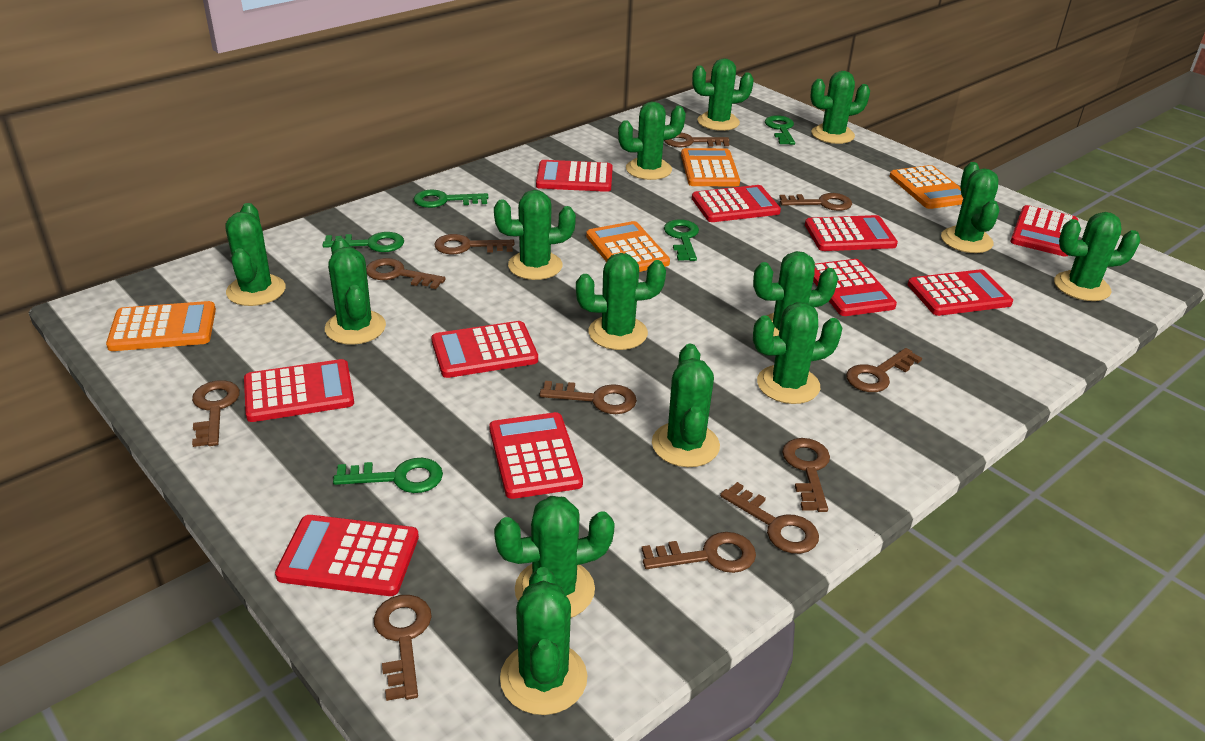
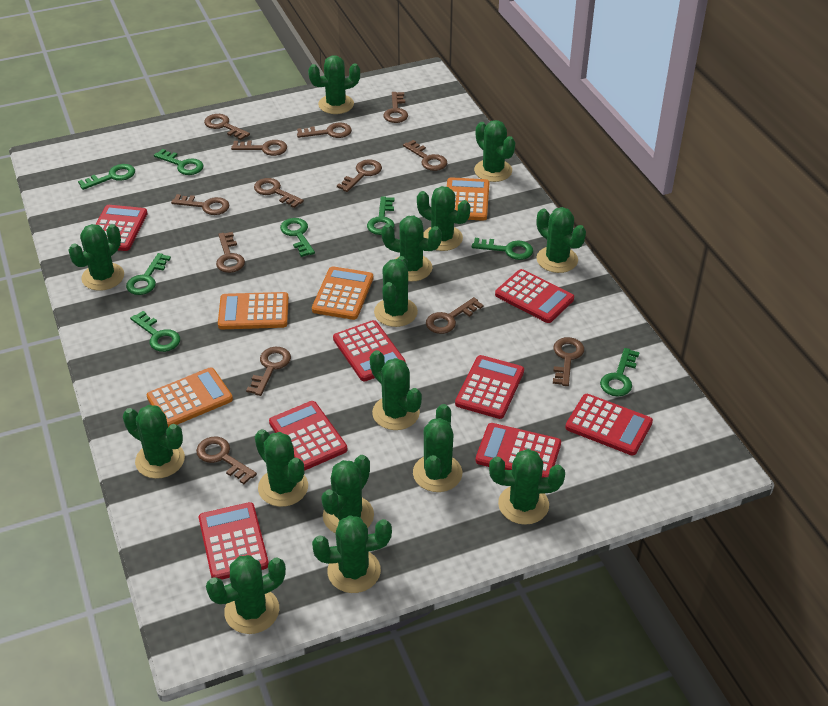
brown key: 11 -> 13
green cactus: 14 -> 15
green key: 5 -> 8
red calculator: 10 -> 8

